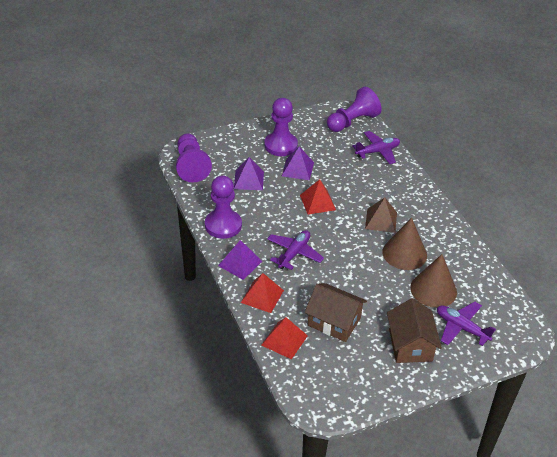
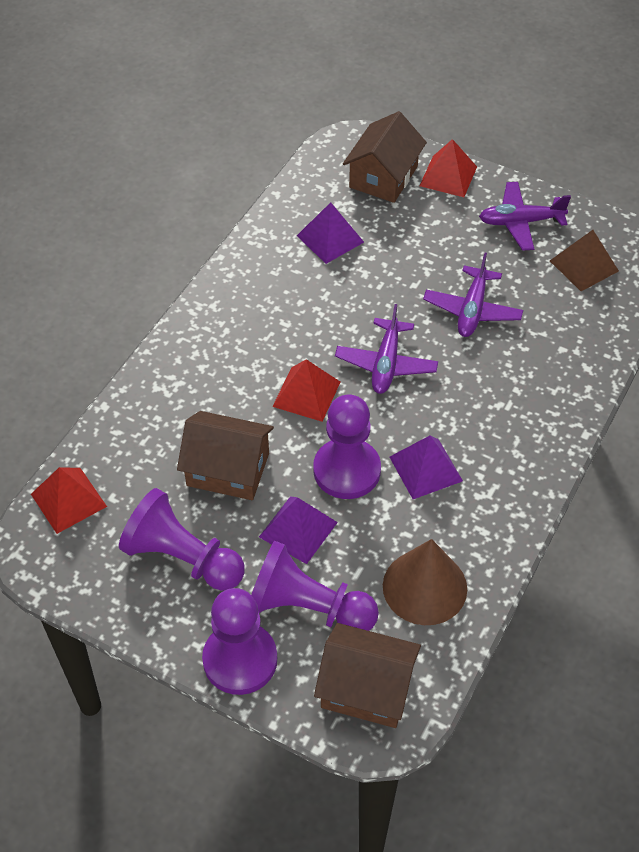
brown cone: 2 -> 1
brown house: 2 -> 3

